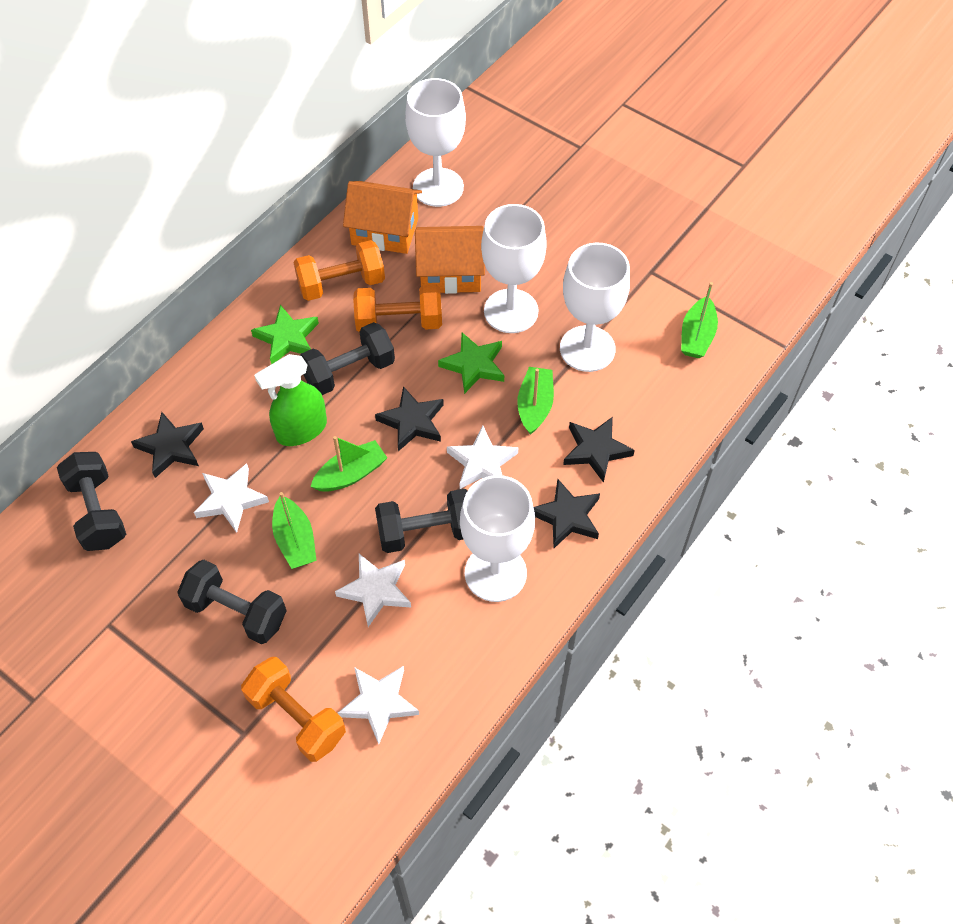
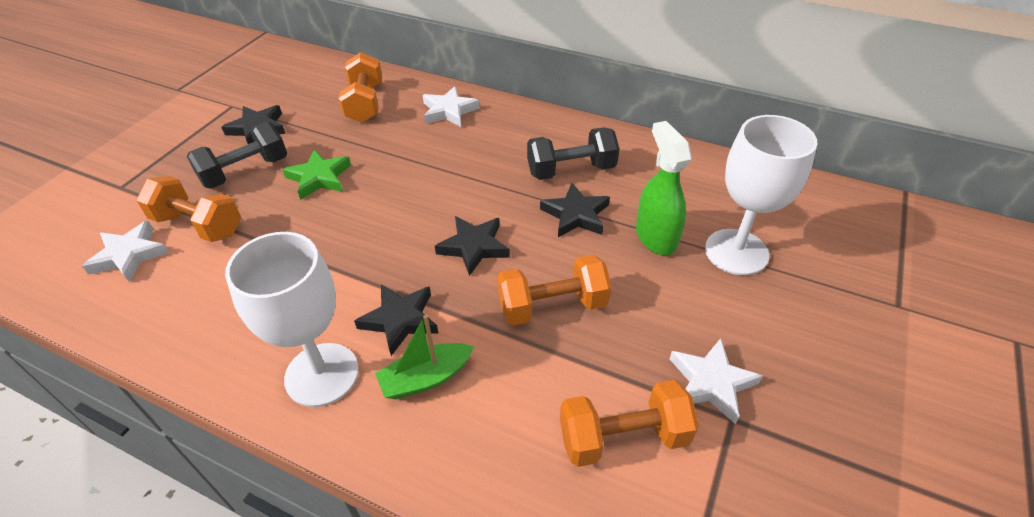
black dumbbell: 4 -> 2
green boat: 4 -> 1
green star: 2 -> 1
orange dumbbell: 3 -> 4
orange house: 2 -> 0
white goblet: 4 -> 2
white star: 4 -> 3

